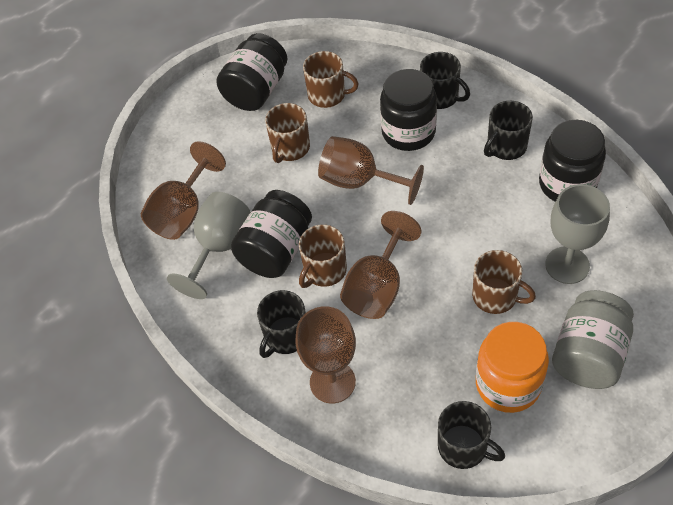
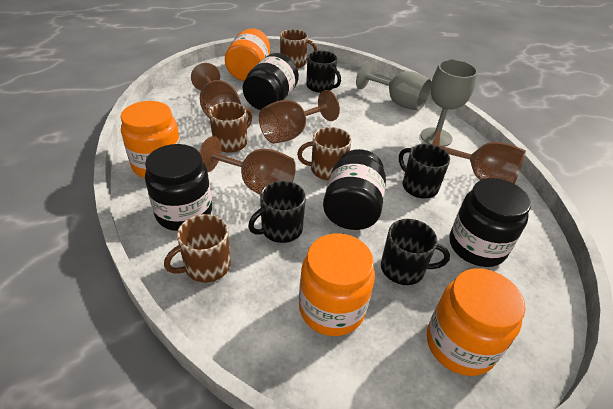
grey jar: 1 -> 0
orange jar: 1 -> 4

